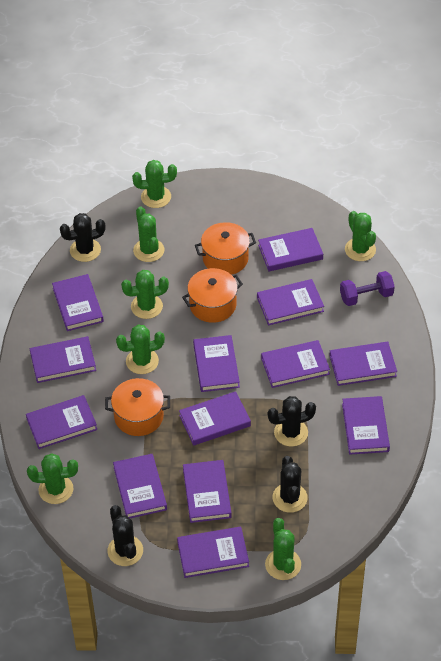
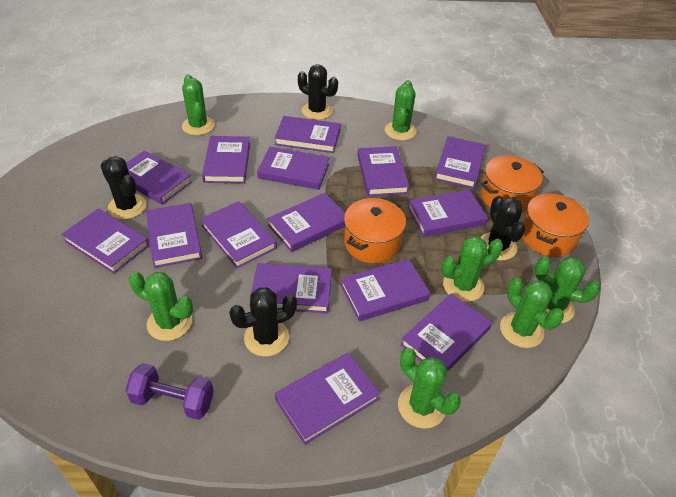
purple book: 13 -> 15

